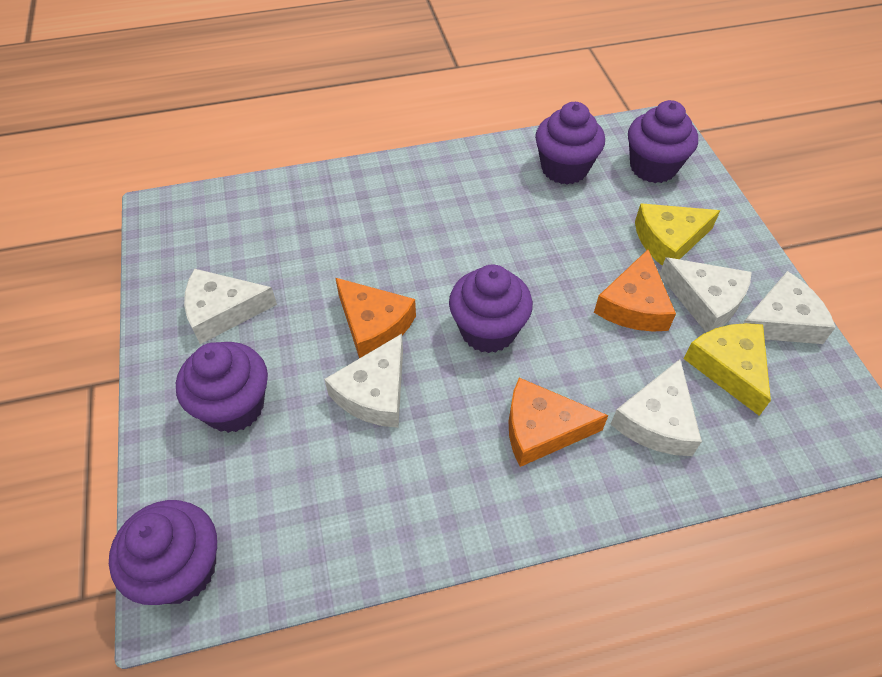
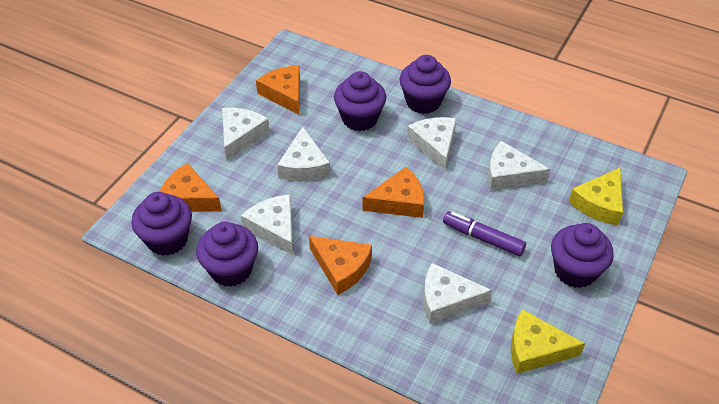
orange cheese: 3 -> 4
purple marker: 0 -> 1
white cheese: 5 -> 6

